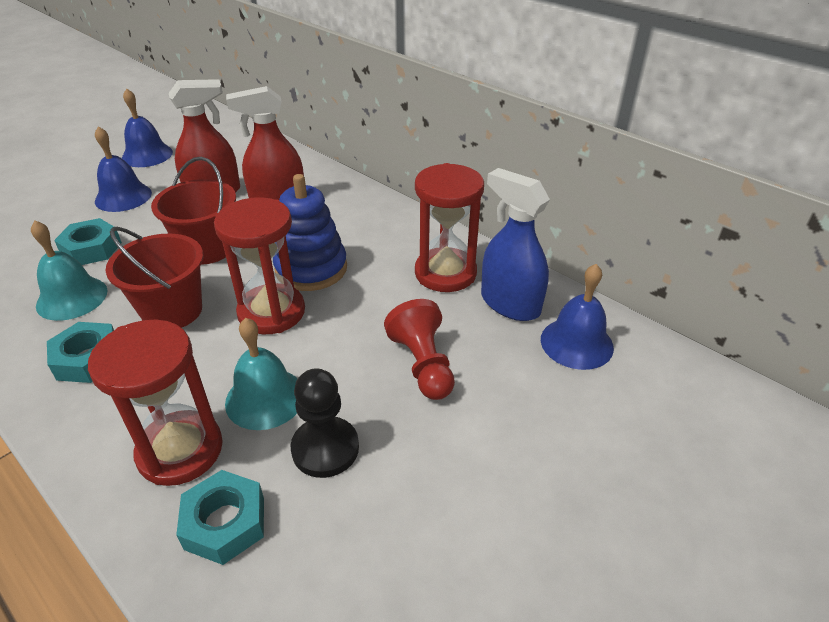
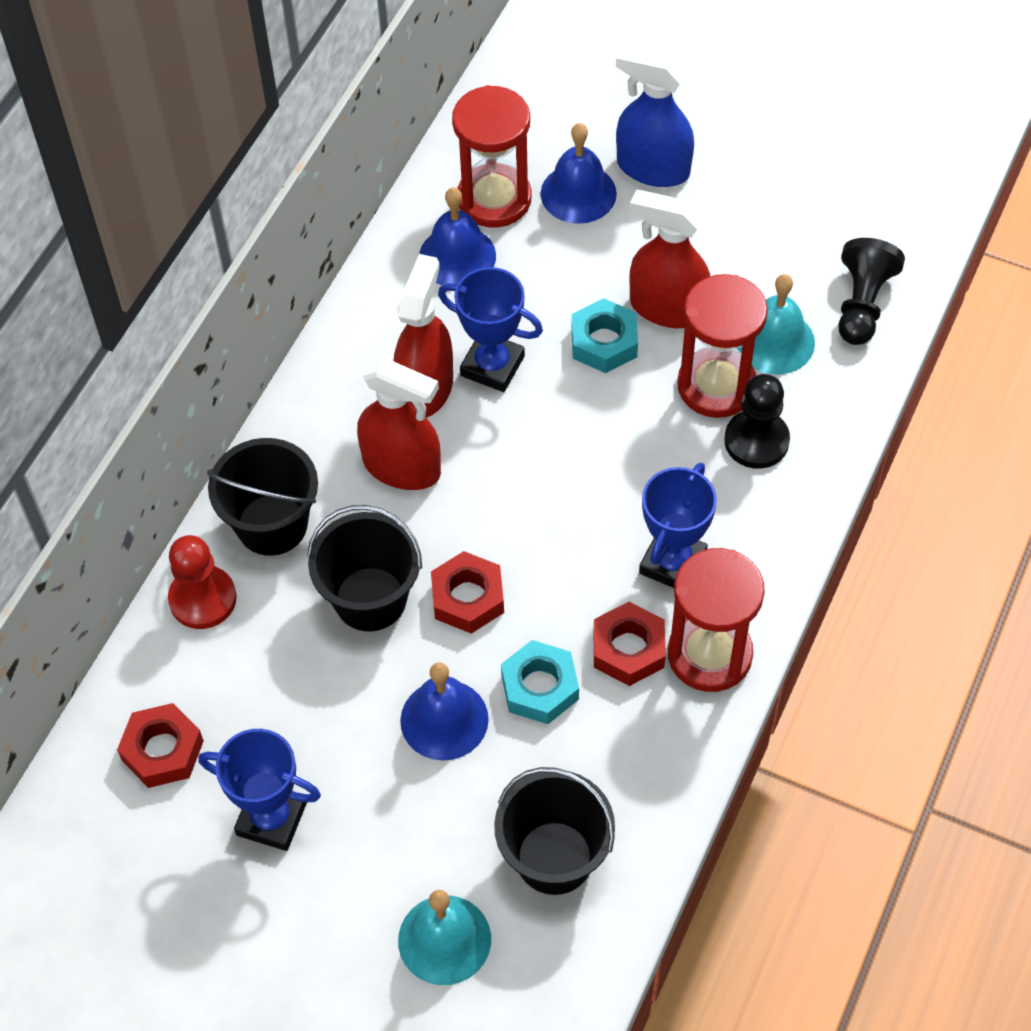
black bucket: 0 -> 3
black pawn: 1 -> 2
blue stacking toy: 1 -> 0
blue trophy: 0 -> 3
red bucket: 2 -> 0
red nut: 0 -> 3
red spray bottle: 2 -> 3
turquoise nut: 3 -> 2

